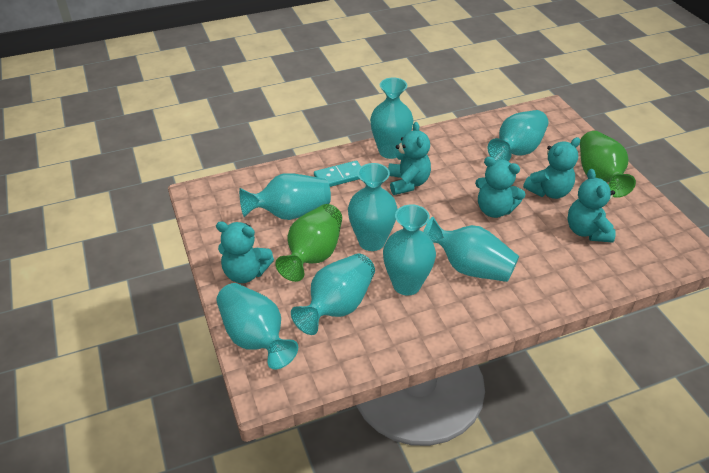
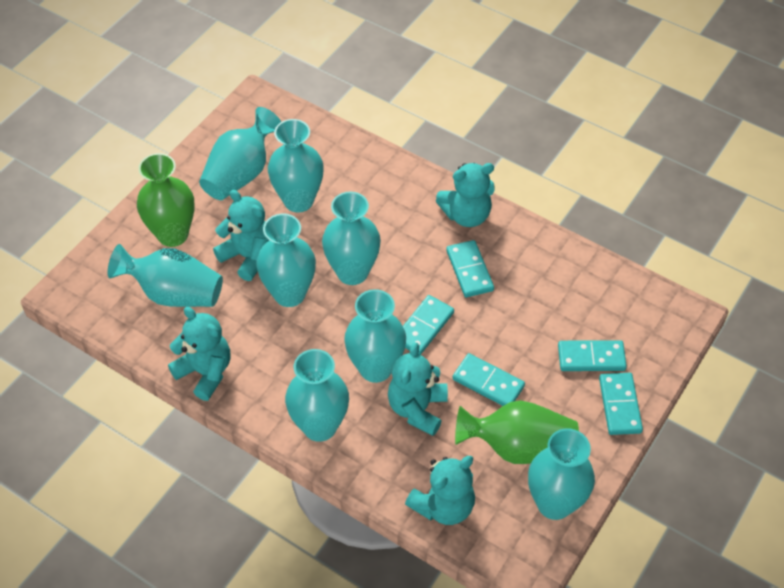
turquoise domino: 1 -> 5

